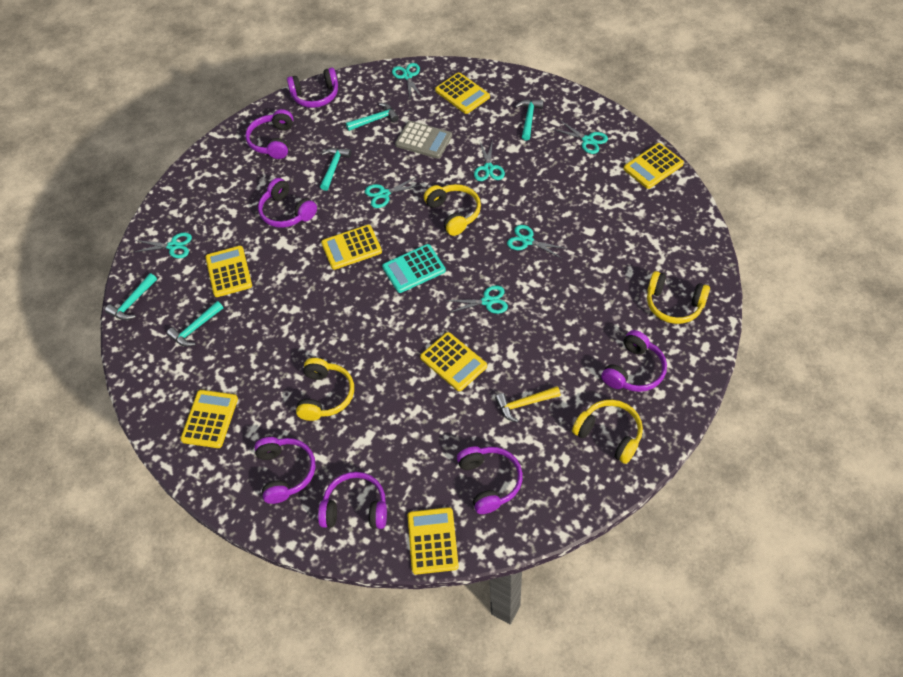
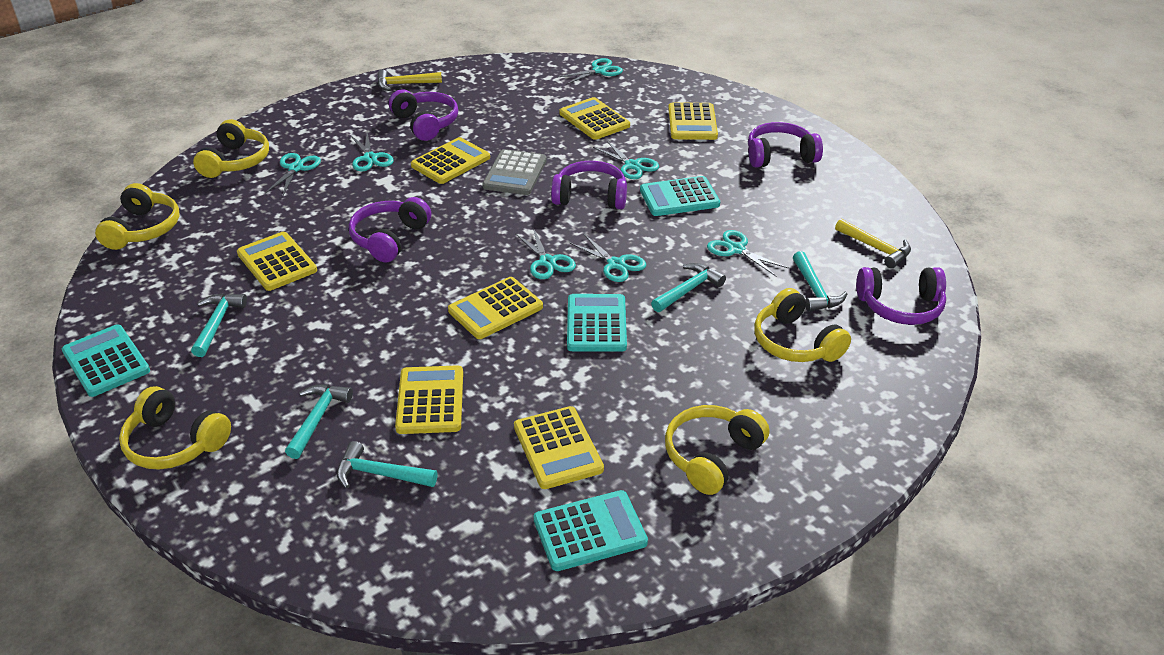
purple headphones: 7 -> 5
turquoise calculator: 1 -> 4
yellow hammer: 1 -> 2
yellow headphones: 4 -> 5

